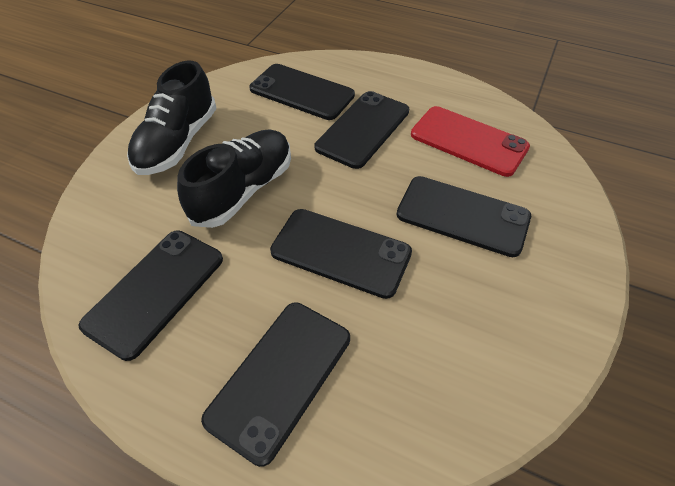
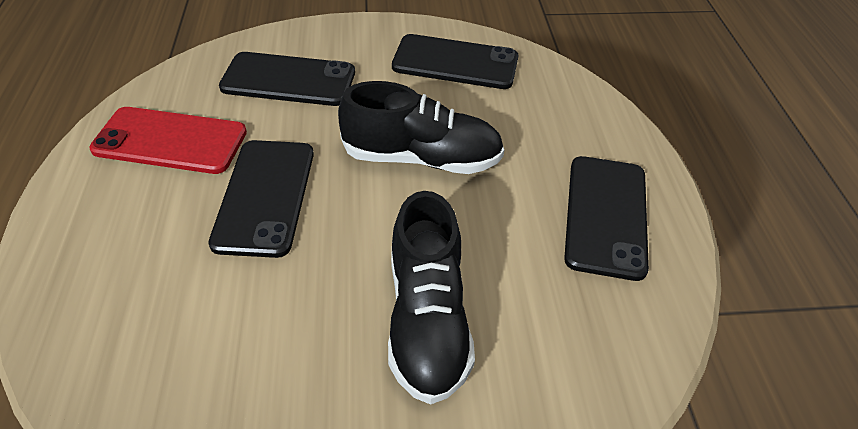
black phone: 6 -> 4

